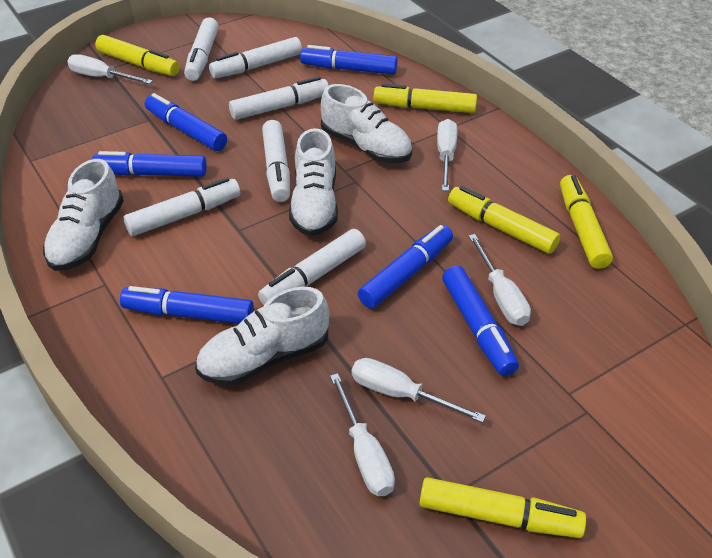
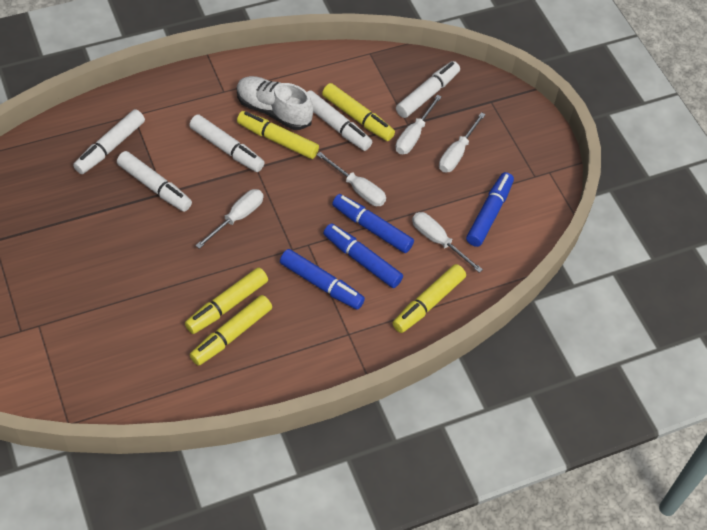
blue marker: 6 -> 4
white marker: 6 -> 5
white shoe: 4 -> 1

